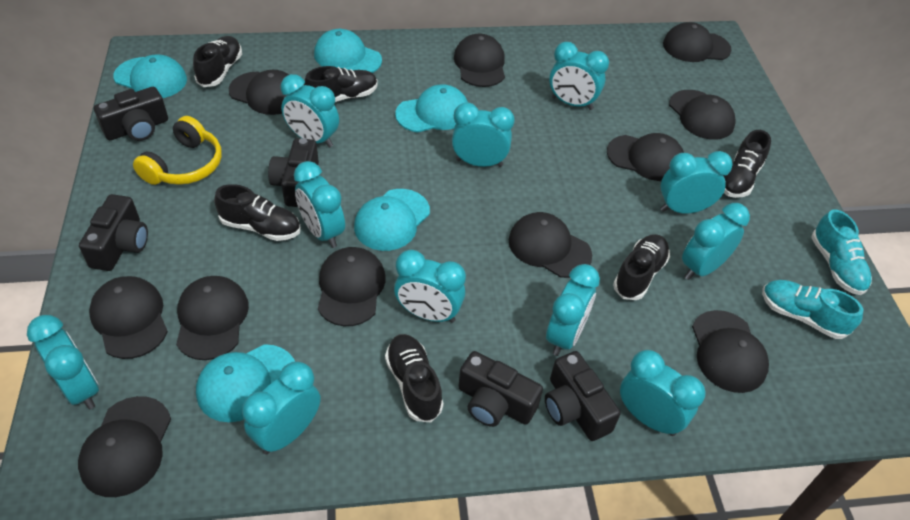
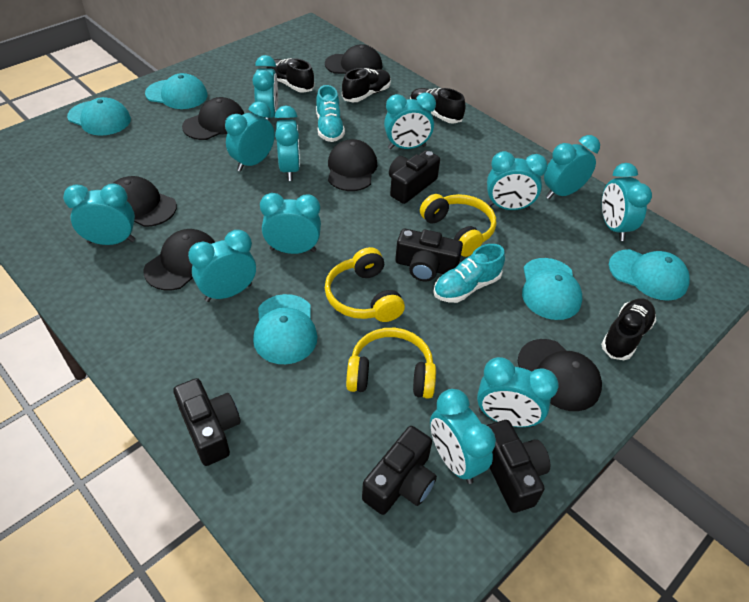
black cap: 11 -> 6
black shoe: 6 -> 4
turquoise clock: 11 -> 12
yellow headphones: 1 -> 3

